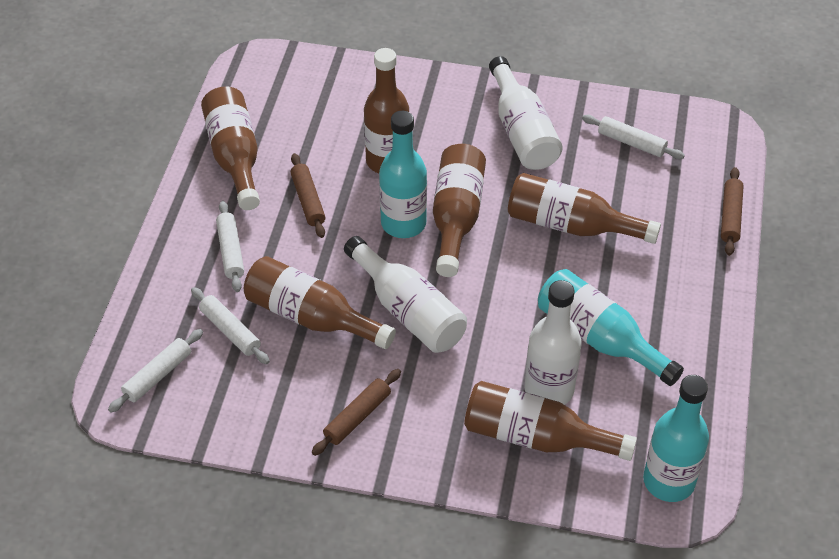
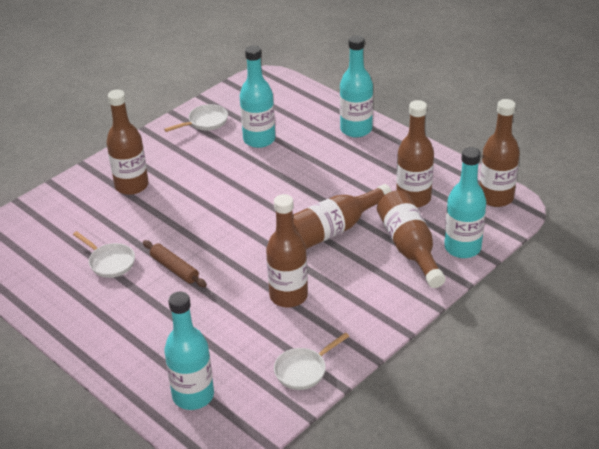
brown rolling pin: 3 -> 1
turquoise bottle: 3 -> 4
white bottle: 3 -> 0
white pan: 0 -> 3
white rolling pin: 4 -> 0

